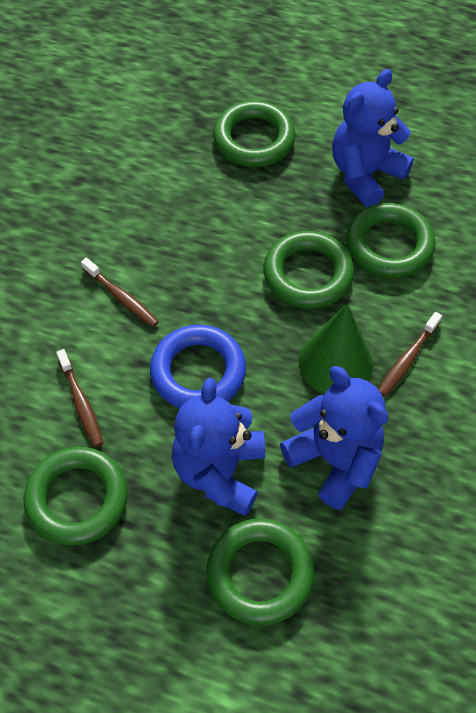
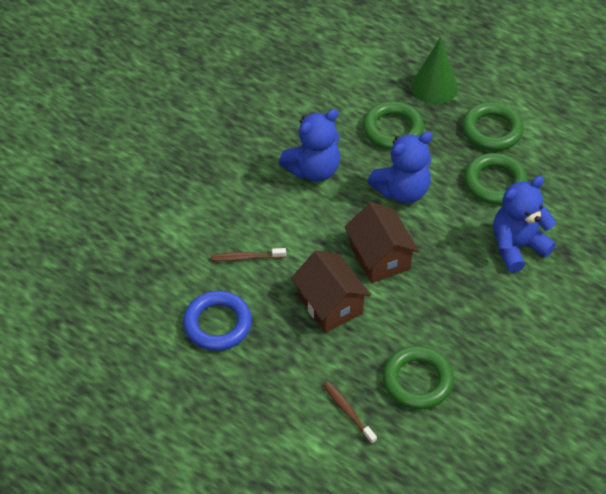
brown house: 0 -> 2
brown toothbrush: 3 -> 2
green ring: 5 -> 4

